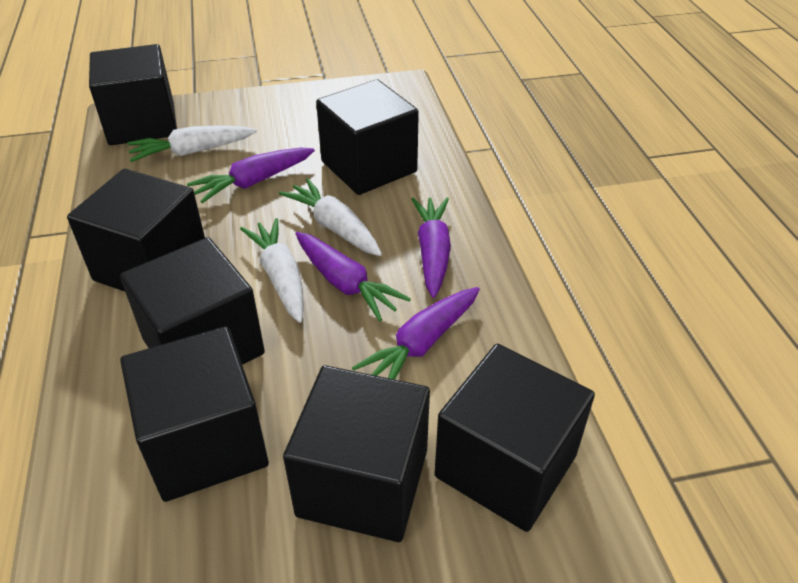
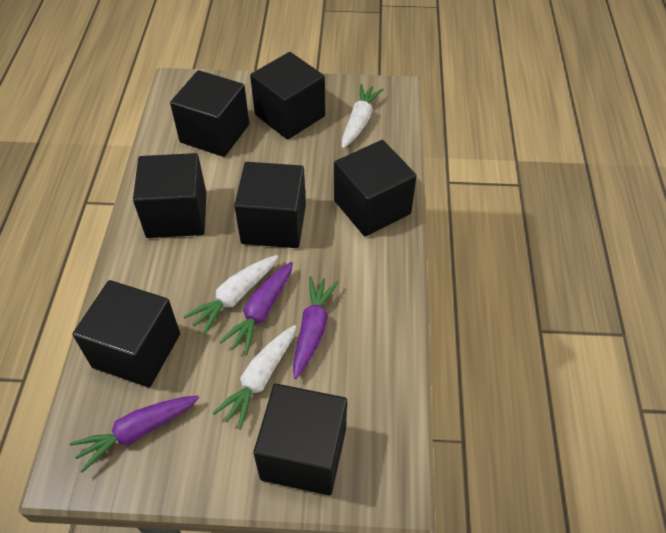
purple carrot: 4 -> 3

